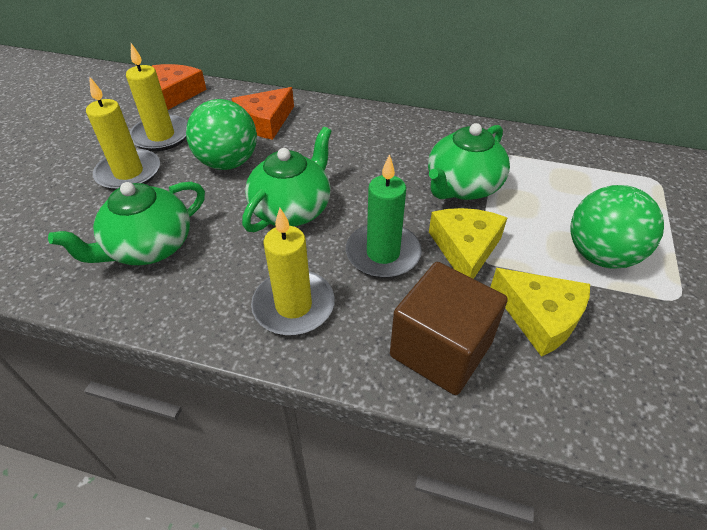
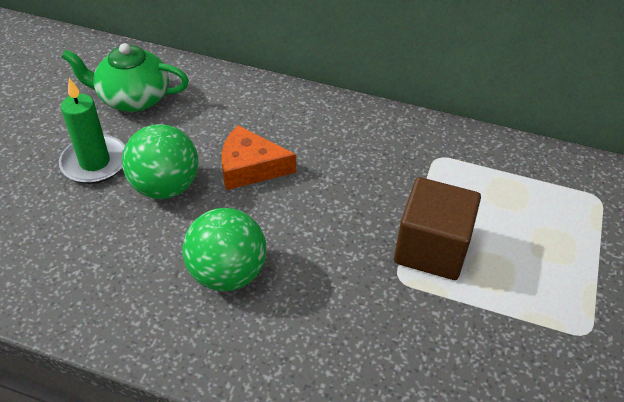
green teapot: 3 -> 1
orange cheese: 2 -> 1
yellow candle: 3 -> 0
yellow cheese: 2 -> 0

